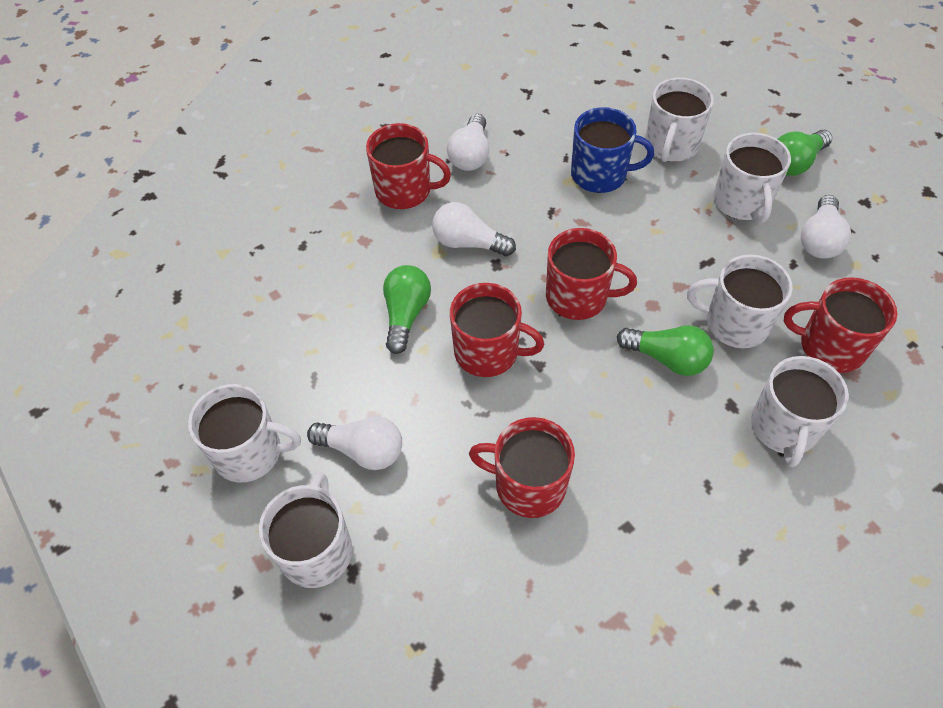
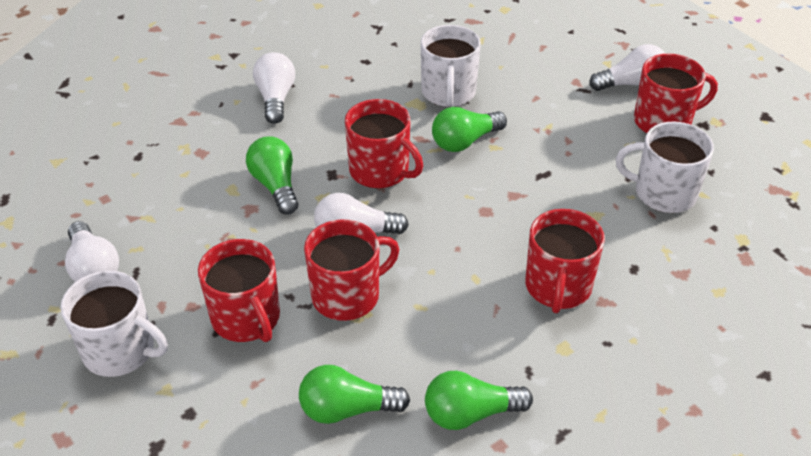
blue mug: 1 -> 0
green light bulb: 3 -> 4
white mug: 6 -> 3

